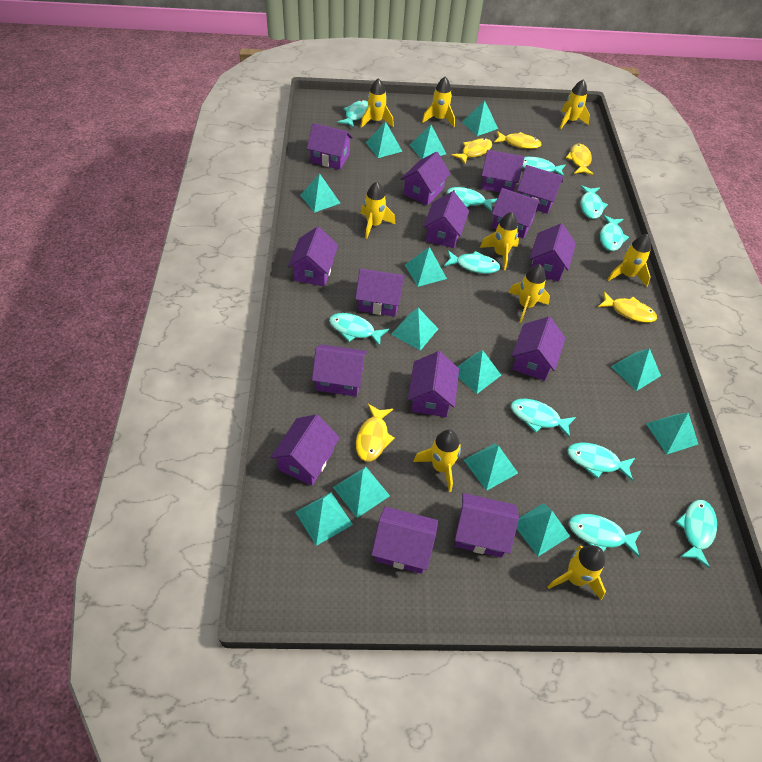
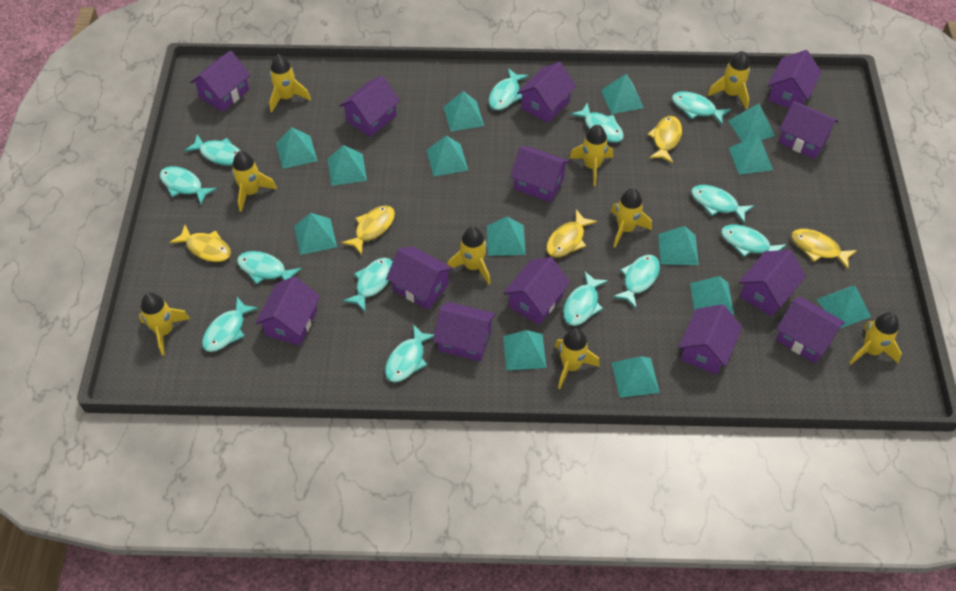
purple house: 15 -> 13
turquoise fish: 11 -> 13
turquoise pyramid: 13 -> 14

